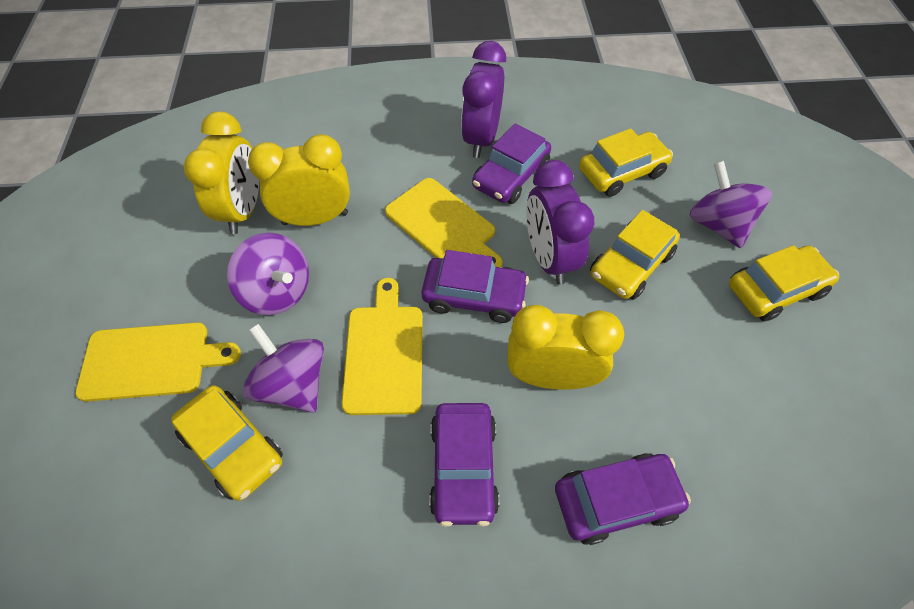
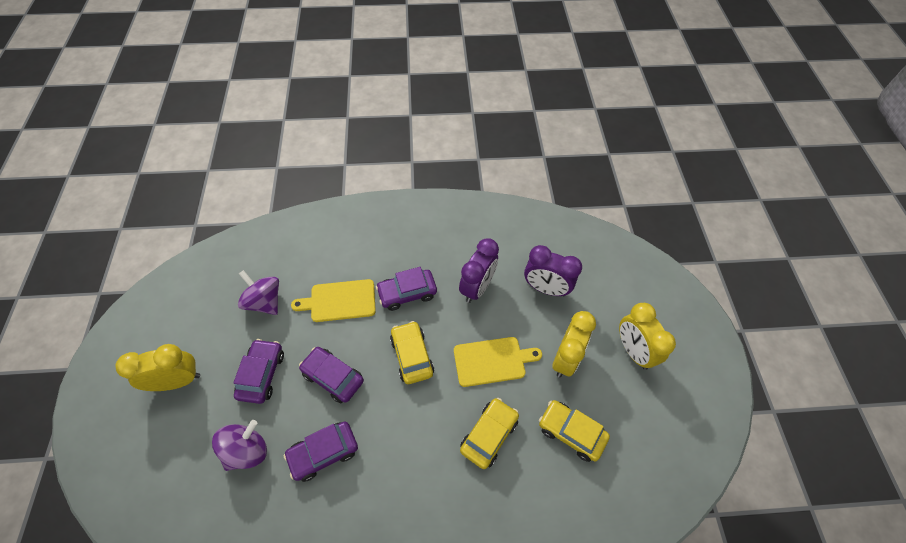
purple spinning top: 3 -> 2
yellow car: 4 -> 3
yellow cutting board: 3 -> 2

